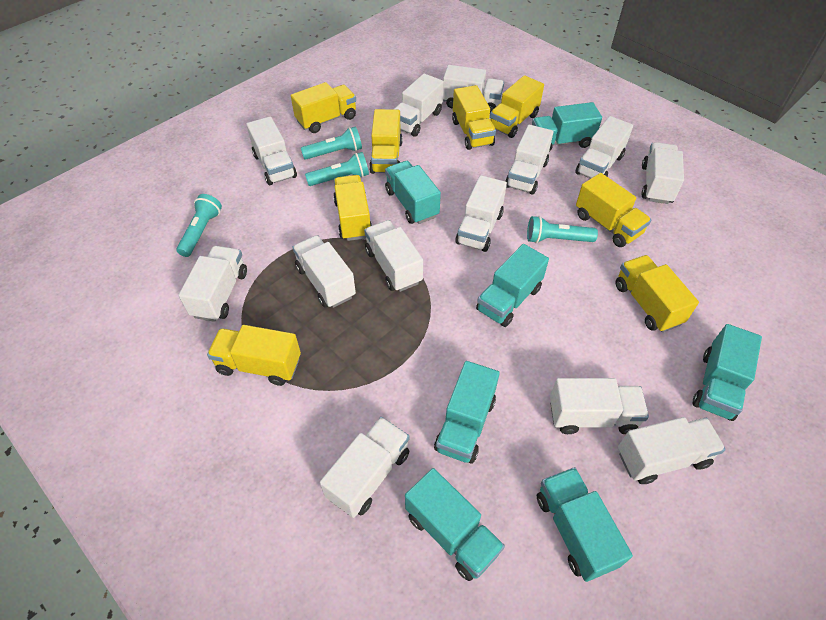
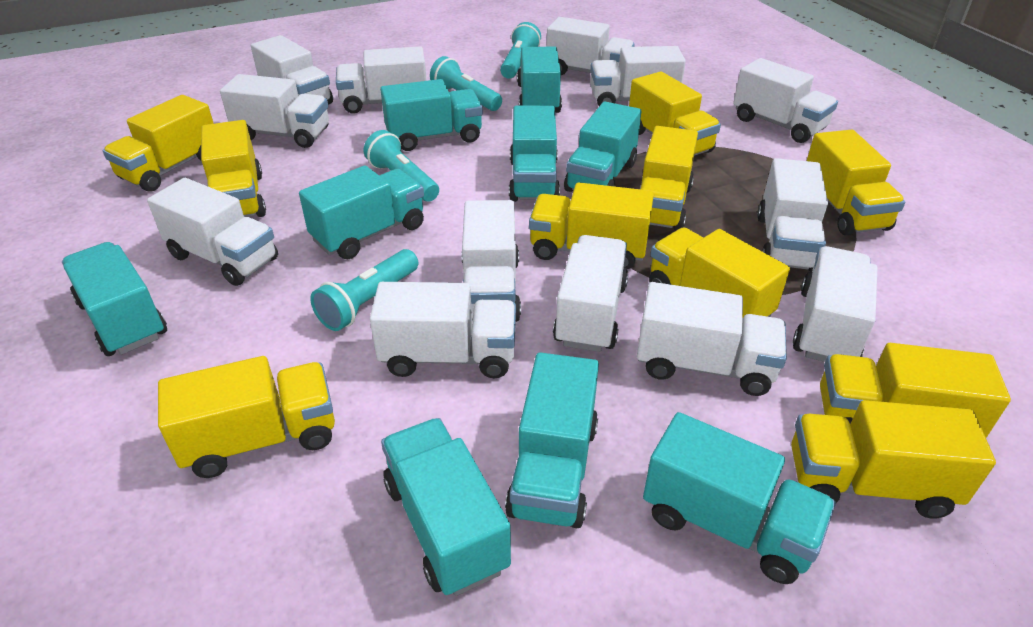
turquoise truck: 7 -> 9
yellow truck: 8 -> 10

